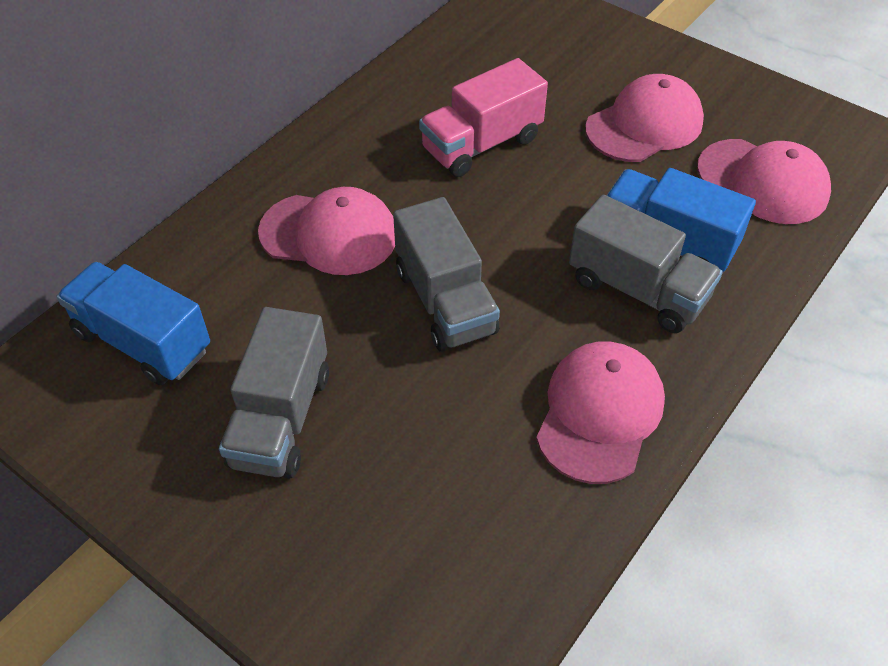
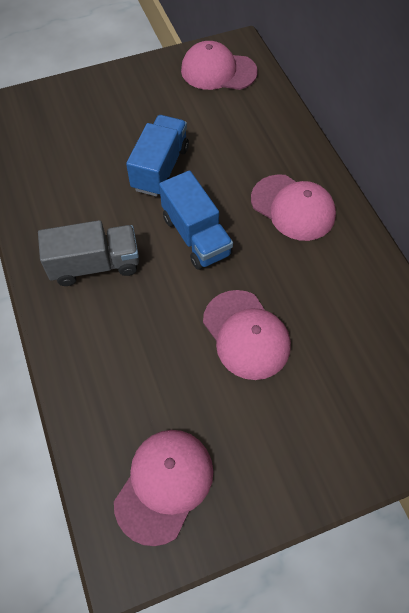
grey truck: 3 -> 1
pink truck: 1 -> 0

